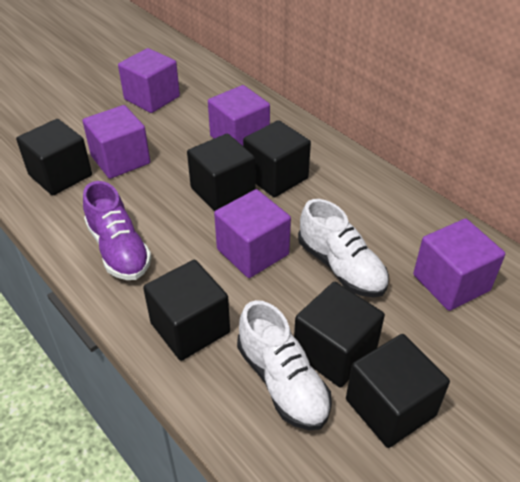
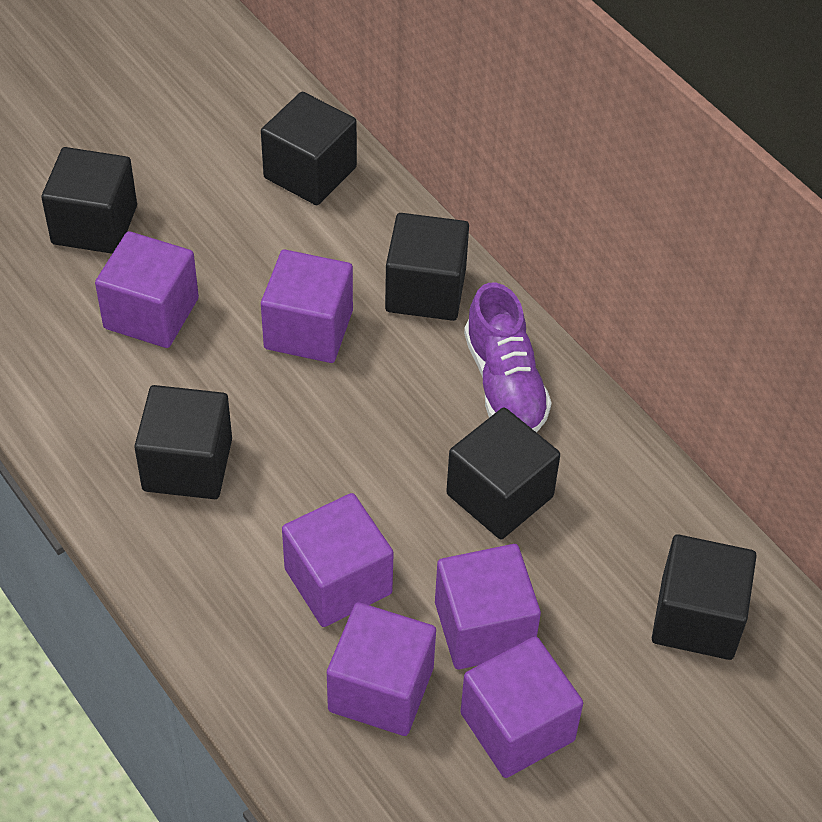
purple cube: 5 -> 6
white shoe: 2 -> 0

